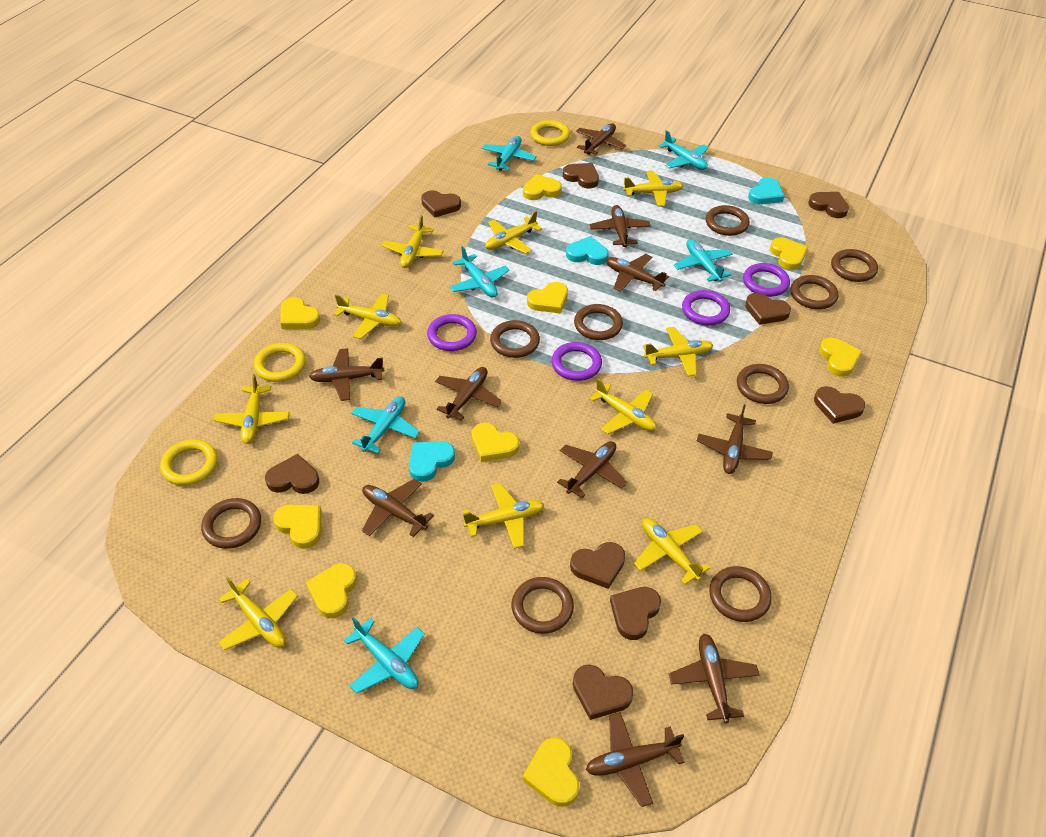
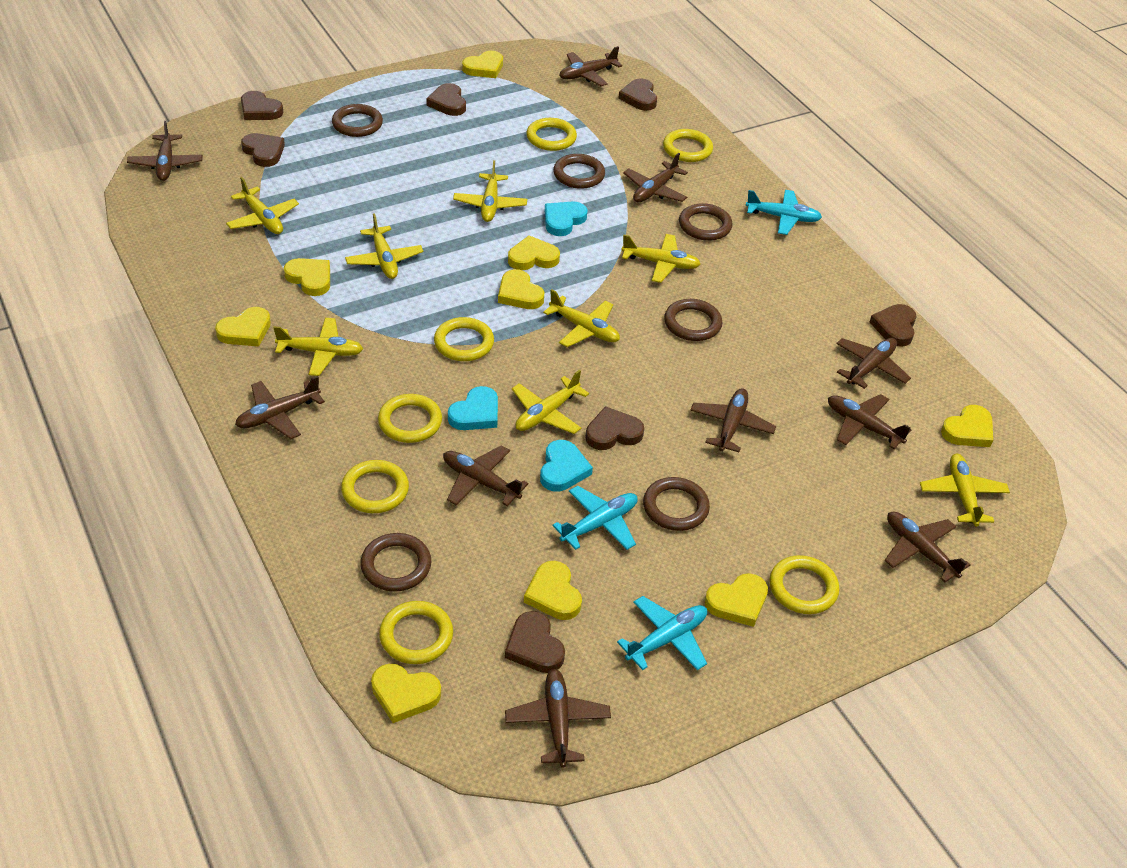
brown heart: 9 -> 7
brown ring: 9 -> 6
purple ring: 4 -> 0
turquoise plane: 6 -> 3
yellow plane: 10 -> 8
yellow ring: 3 -> 7

